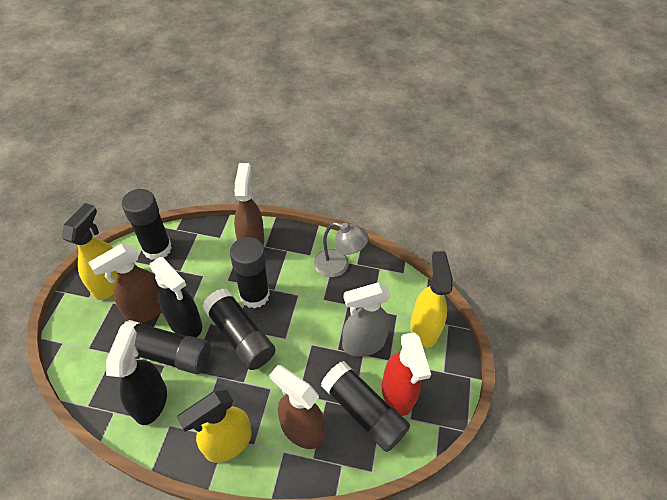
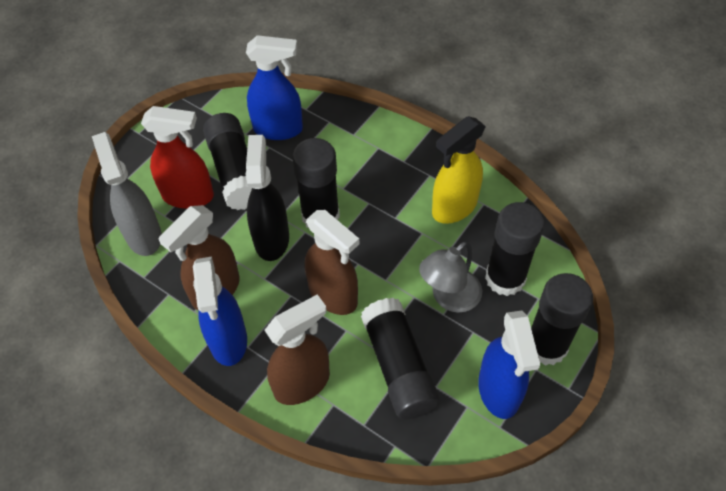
black spray bottle: 2 -> 1
blue spray bottle: 0 -> 3
yellow spray bottle: 3 -> 1

